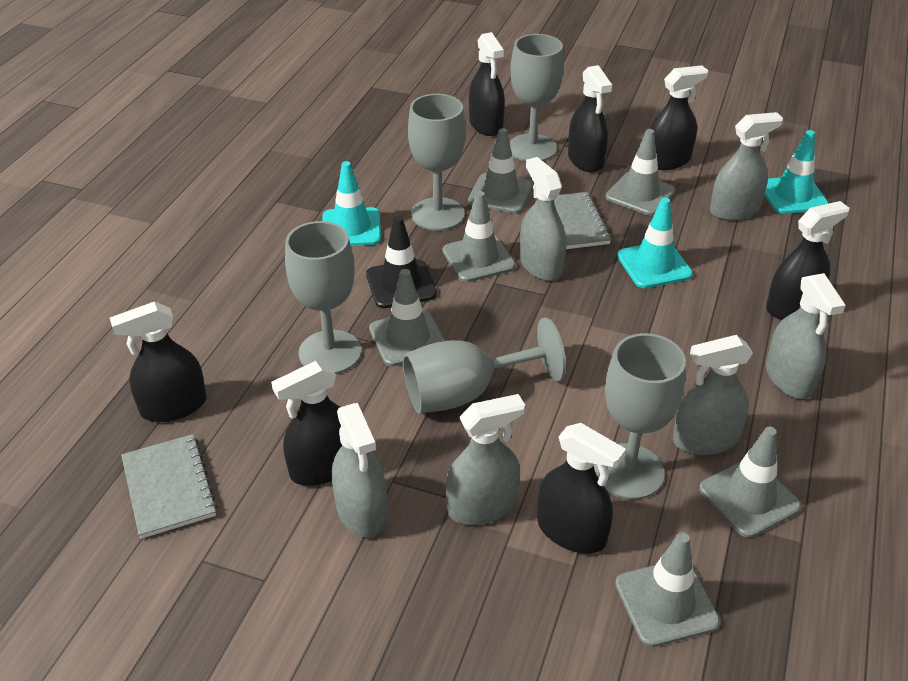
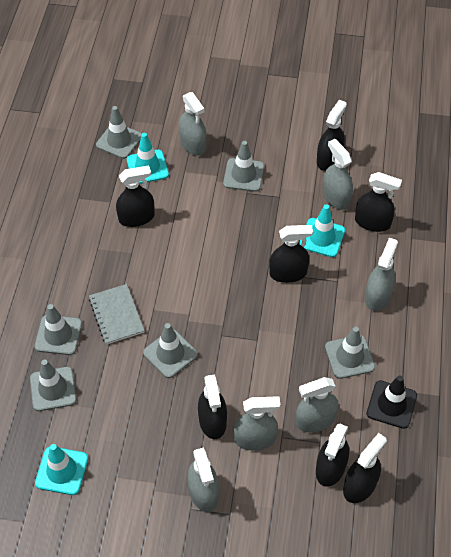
grey goblet: 5 -> 0
grey notebook: 2 -> 1

